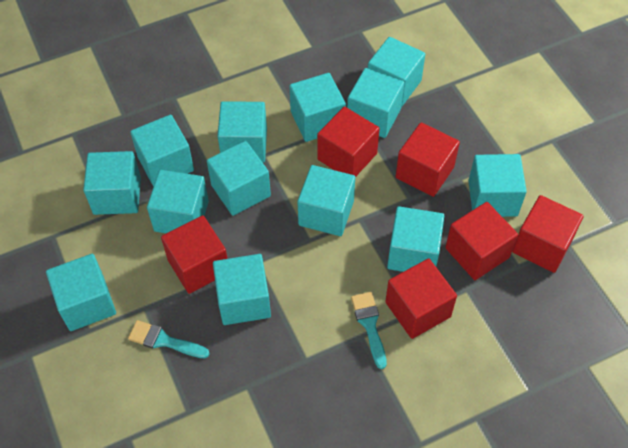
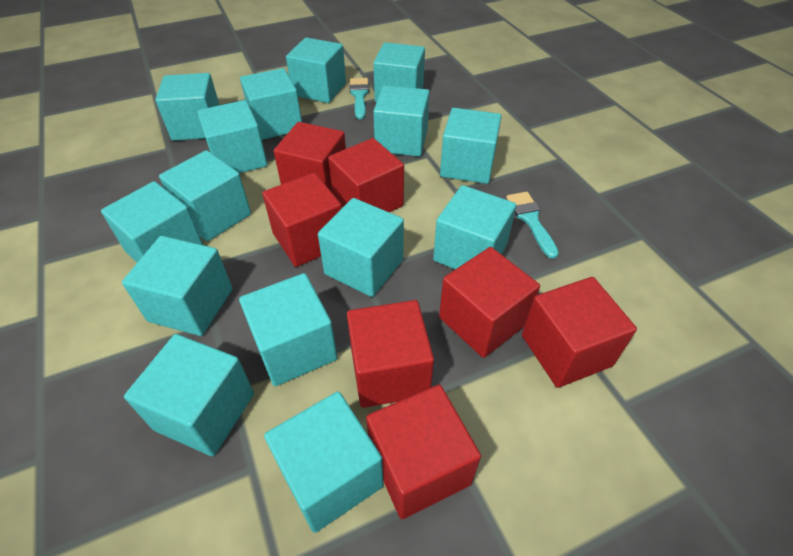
red cube: 6 -> 7
turquoise cube: 13 -> 15

